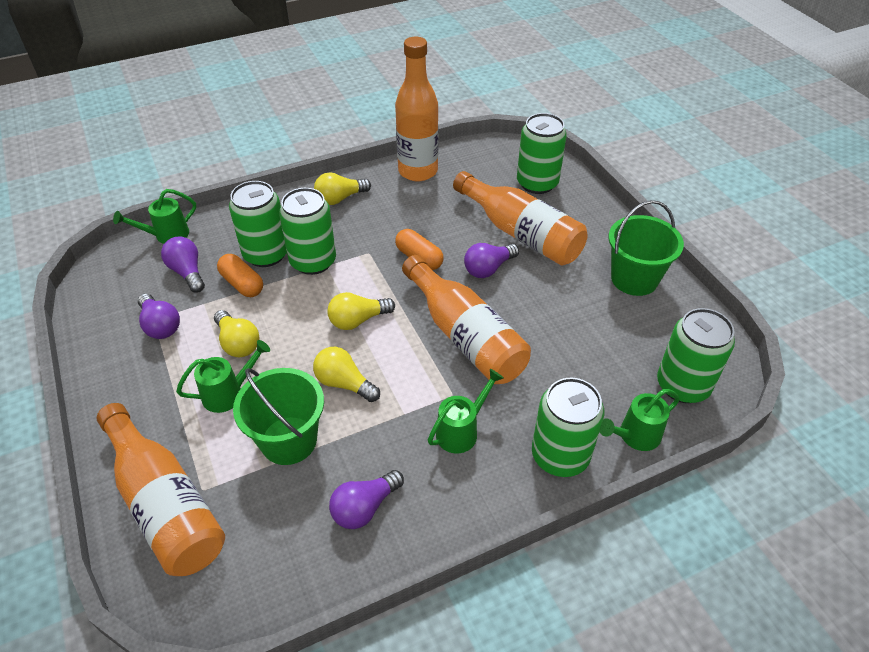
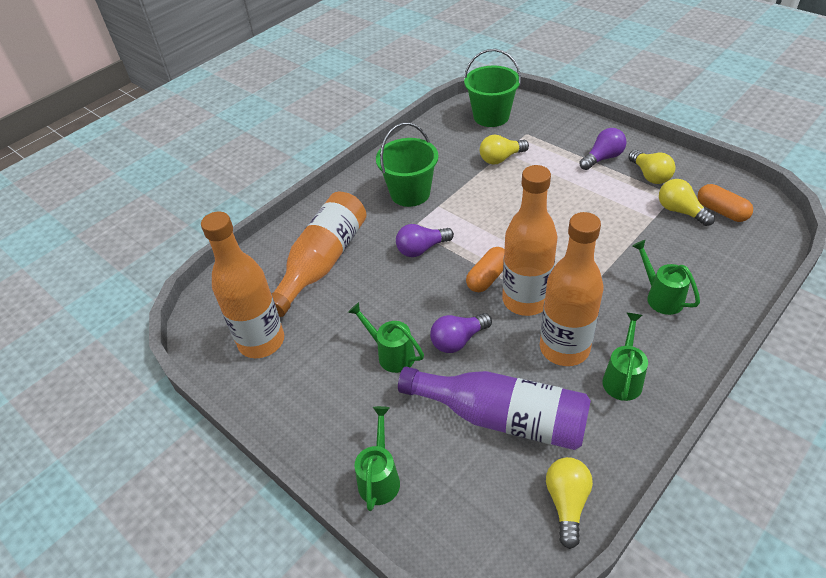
green can: 5 -> 0
purple bottle: 0 -> 1
purple light bulb: 4 -> 3

